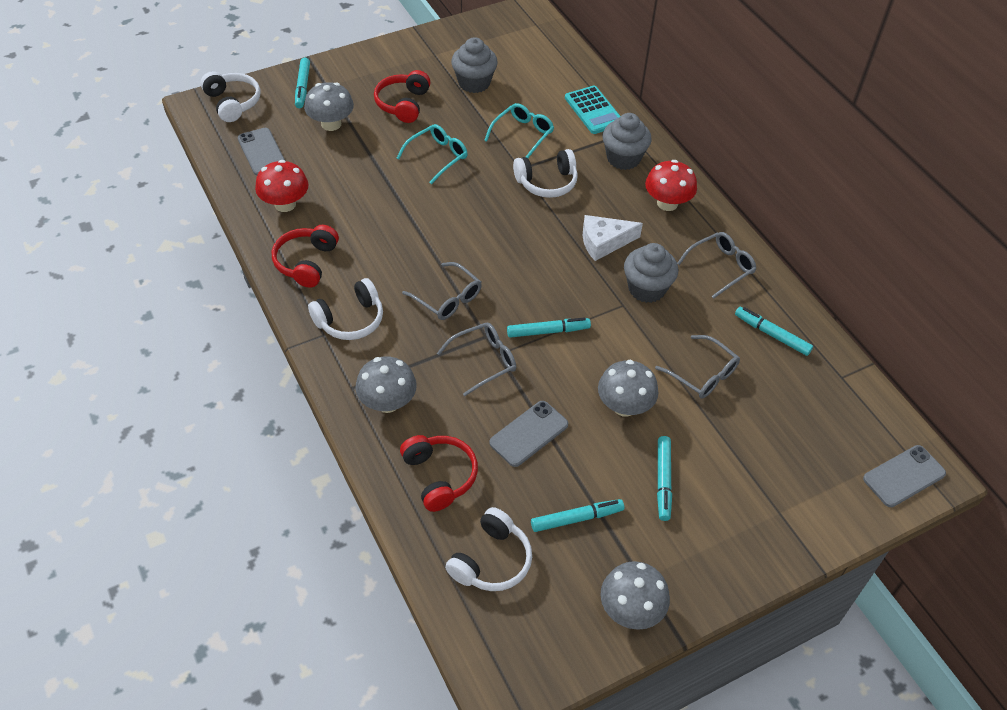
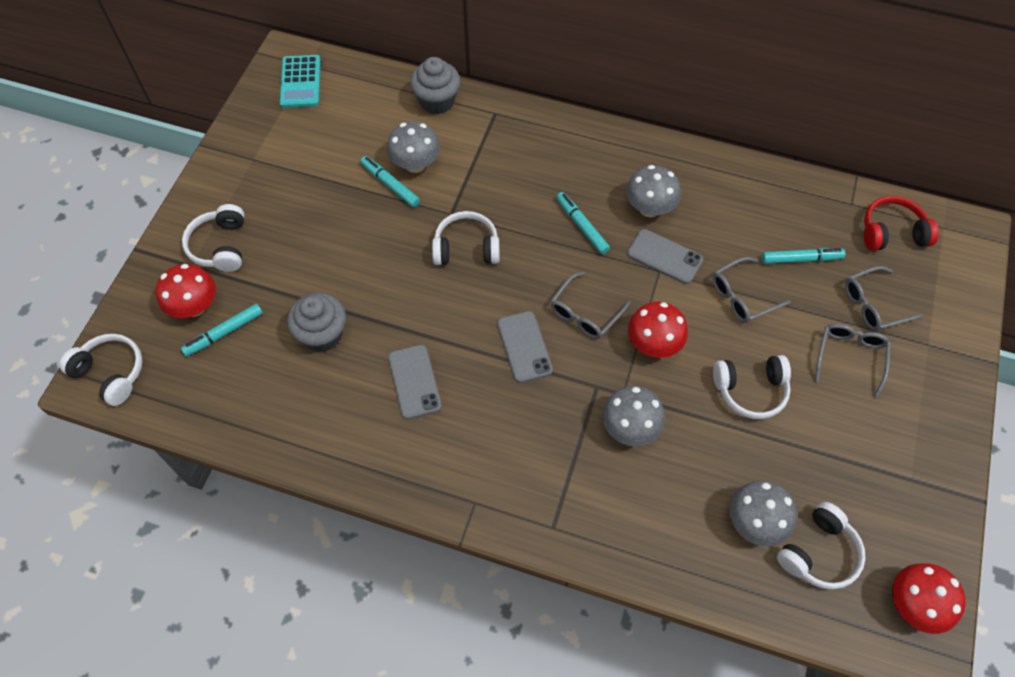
grey cupcake: 3 -> 2
red headphones: 3 -> 1
red mushroom: 2 -> 3
turquoise glasses: 2 -> 0
turquoise marker: 5 -> 4
white cheese: 1 -> 0
white headphones: 4 -> 5

